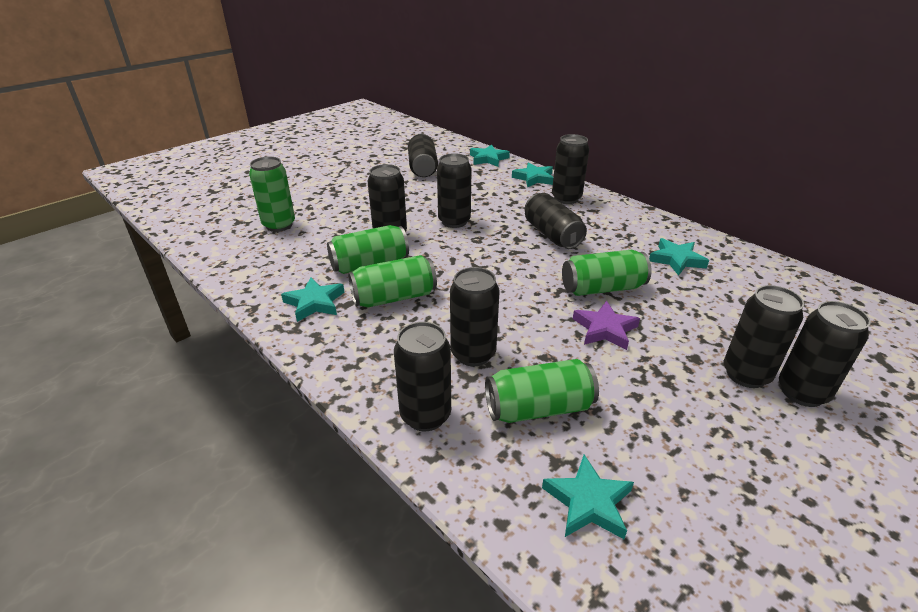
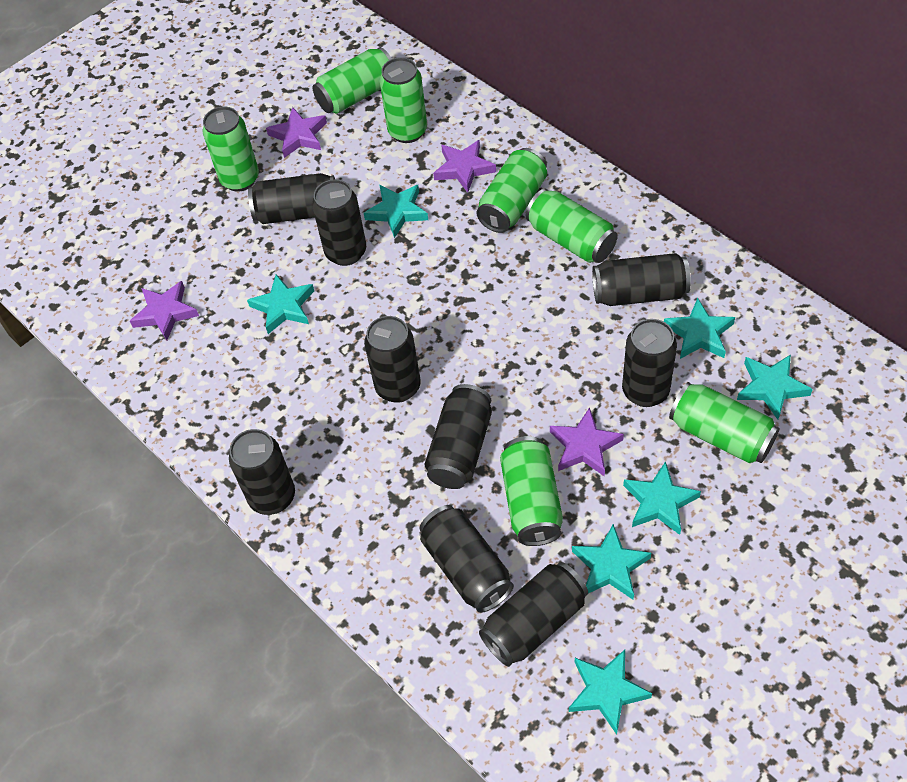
green can: 5 -> 7
purple star: 1 -> 4
turquoise star: 5 -> 7

